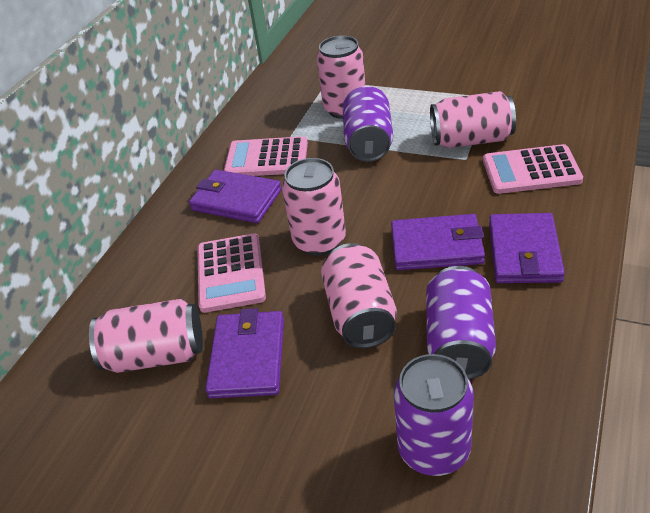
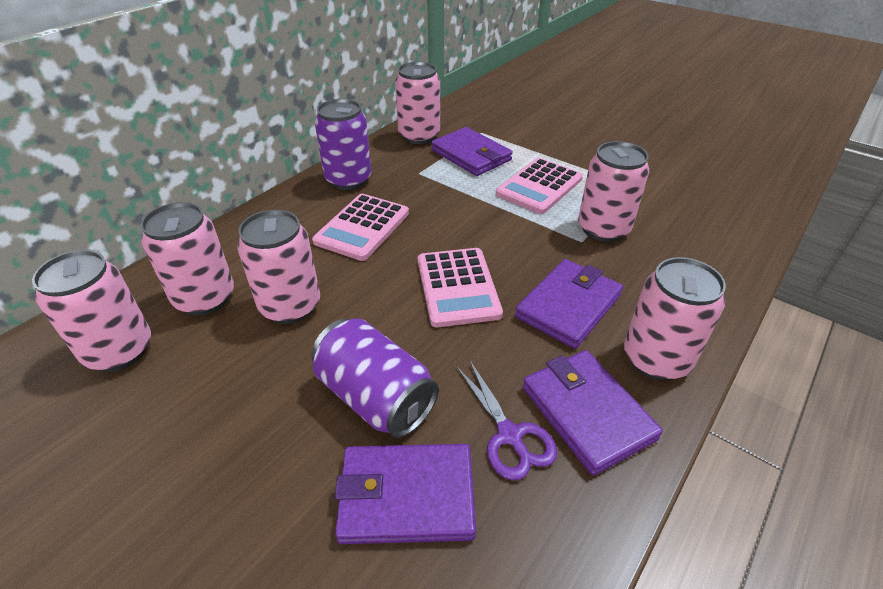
pink can: 5 -> 6
purple can: 3 -> 2
purple scissors: 0 -> 1

